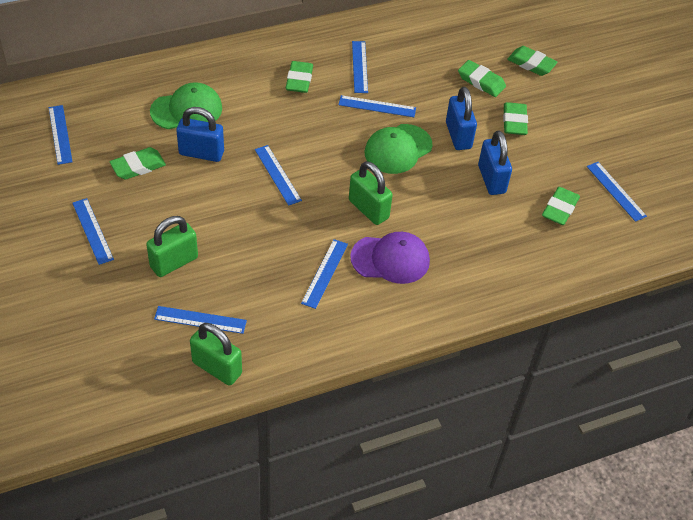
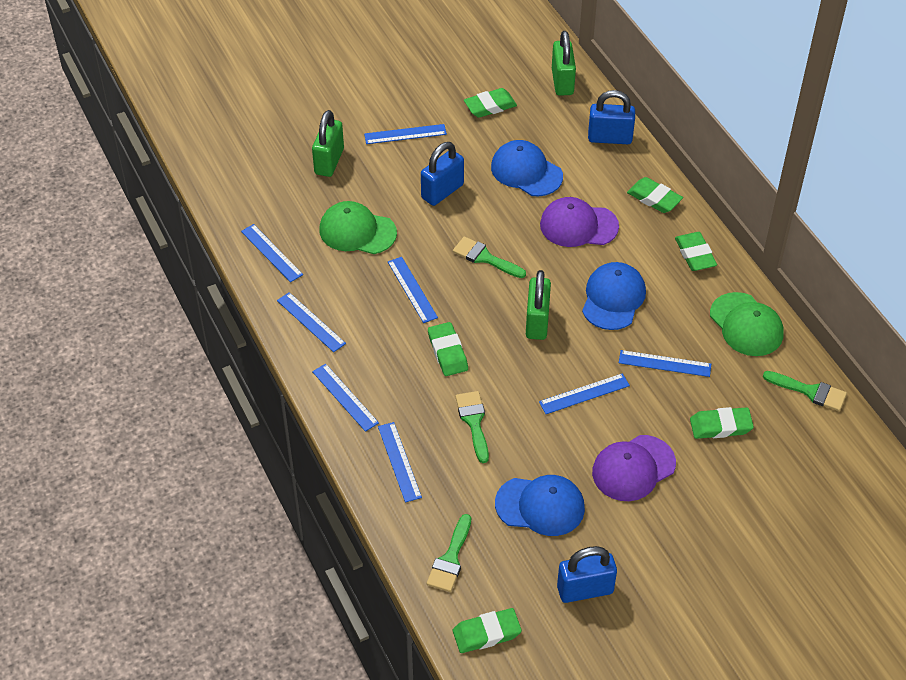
blue cap: 0 -> 3
green brush: 0 -> 4
purple cap: 1 -> 2

